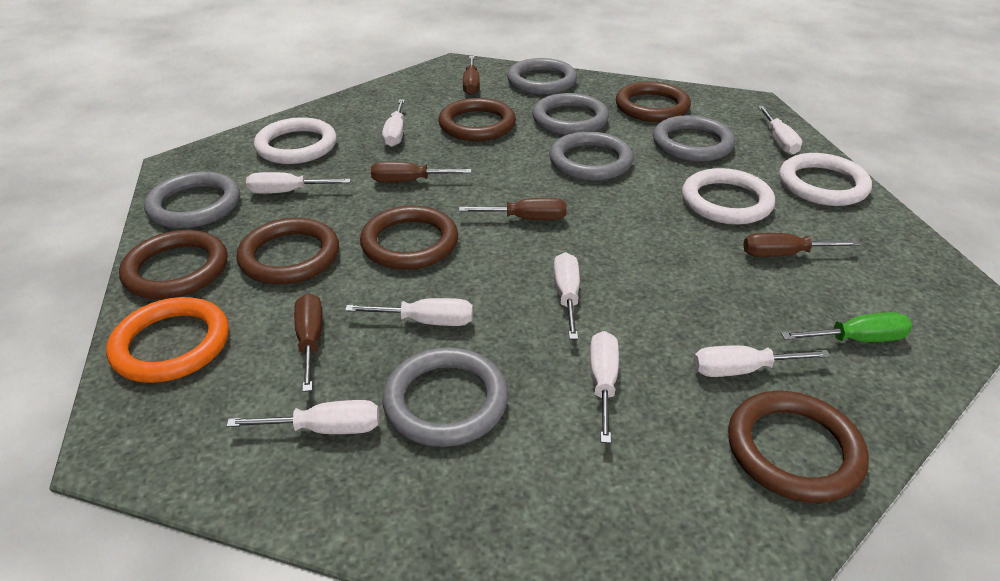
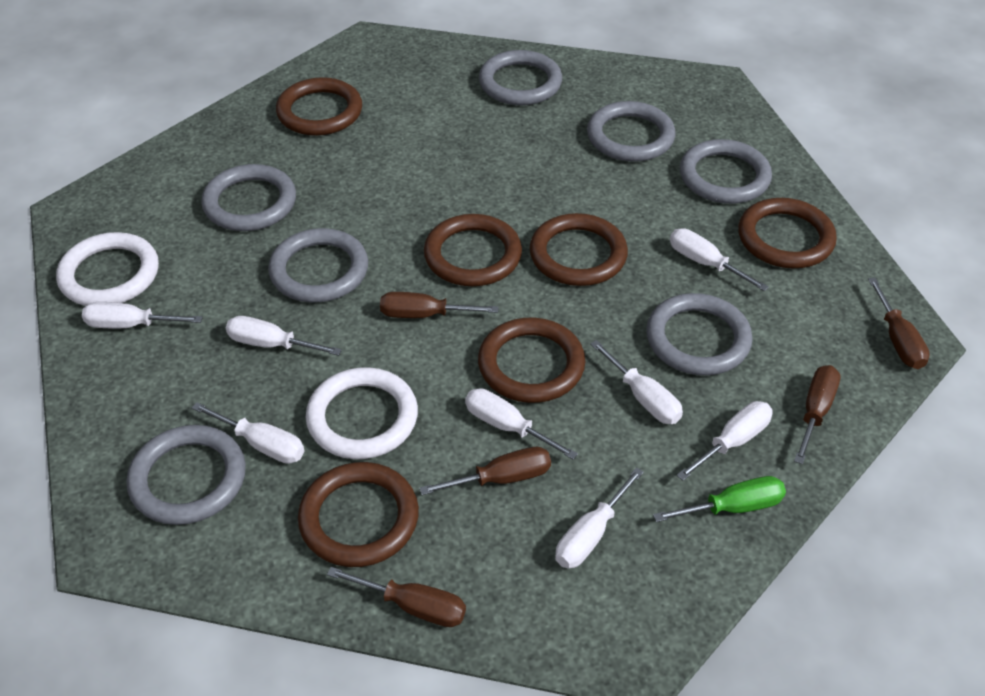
grey ring: 6 -> 7
orange ring: 1 -> 0
white ring: 3 -> 2

